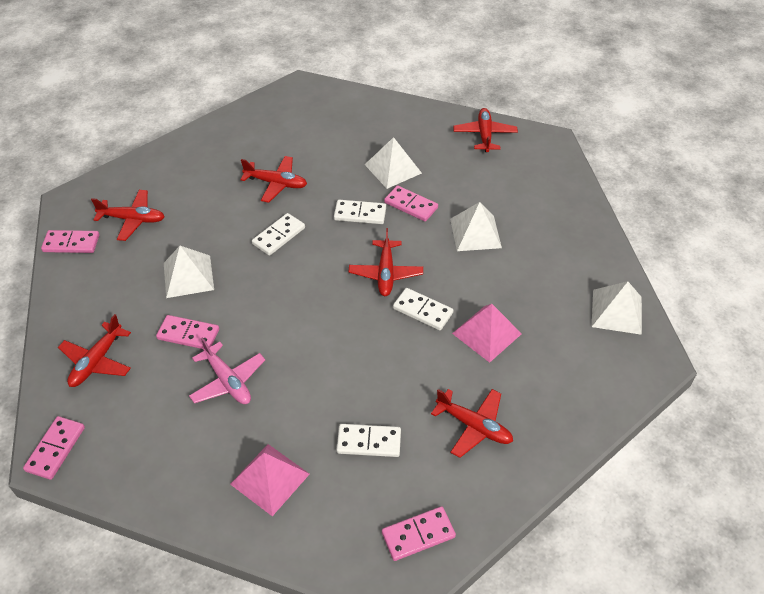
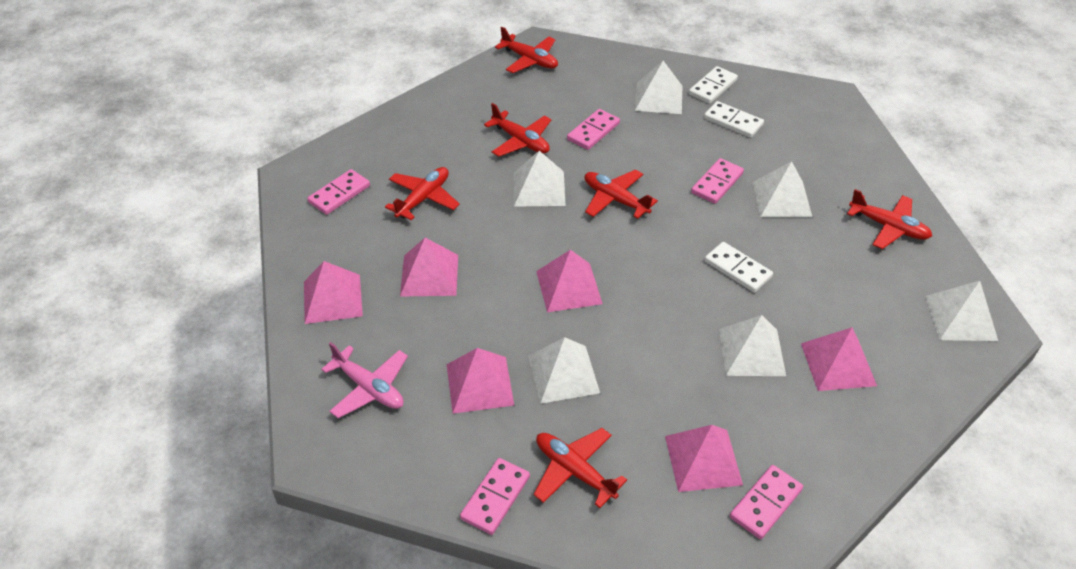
pink pyramid: 2 -> 6
white domino: 4 -> 3
white pyramid: 4 -> 6

